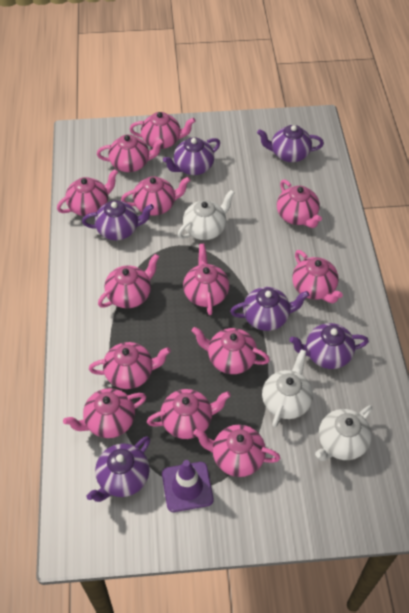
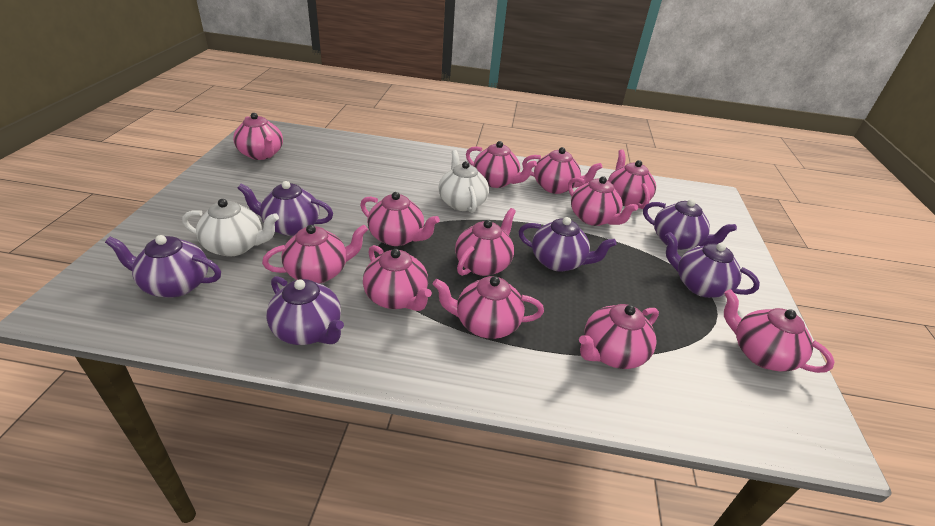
pink teapot: 13 -> 12
purple traffic cone: 1 -> 0
white teapot: 3 -> 2

